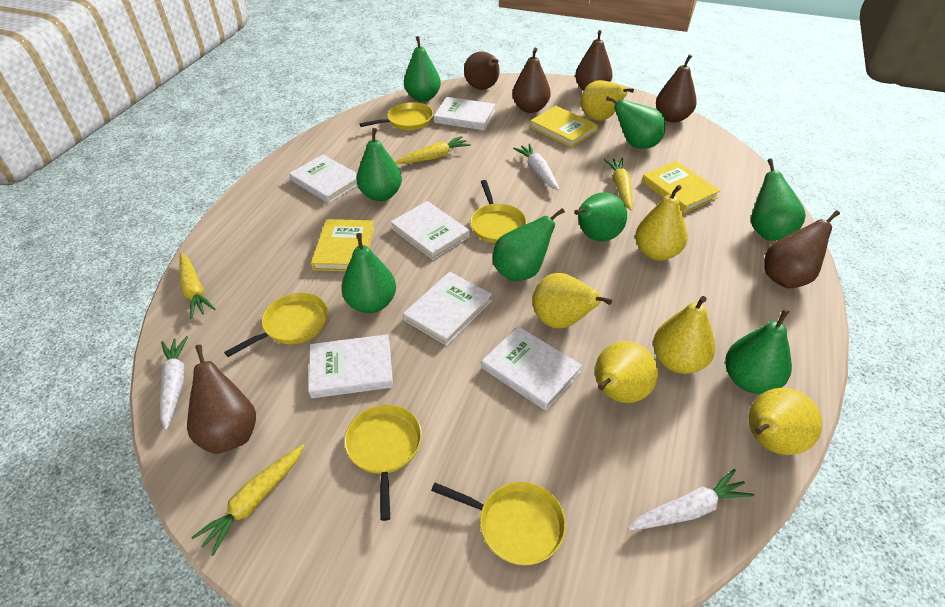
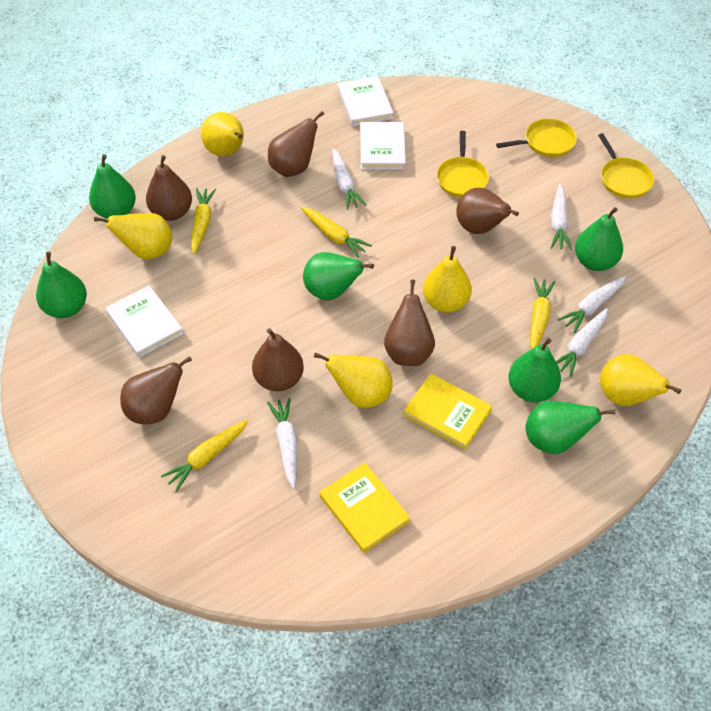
green pear: 8 -> 6
white book: 6 -> 3
white carrot: 3 -> 5
yellow book: 3 -> 2
yellow pan: 5 -> 3
yellow pear: 6 -> 5

